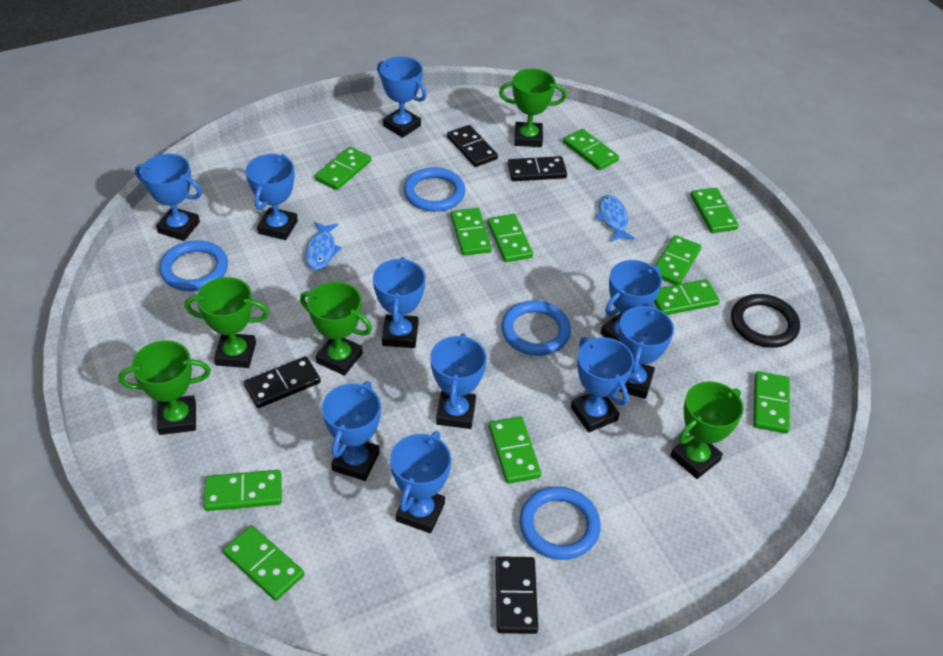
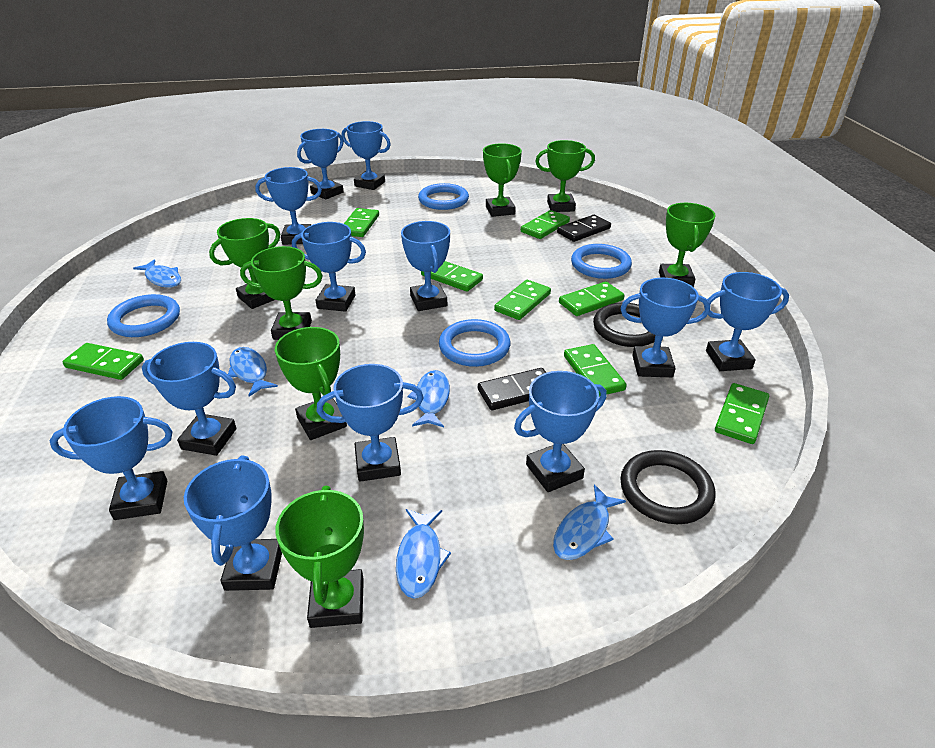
black domino: 4 -> 2
black ring: 1 -> 2
blue fish: 2 -> 5
blue trophy: 10 -> 12
green domino: 11 -> 8
green trophy: 5 -> 7

